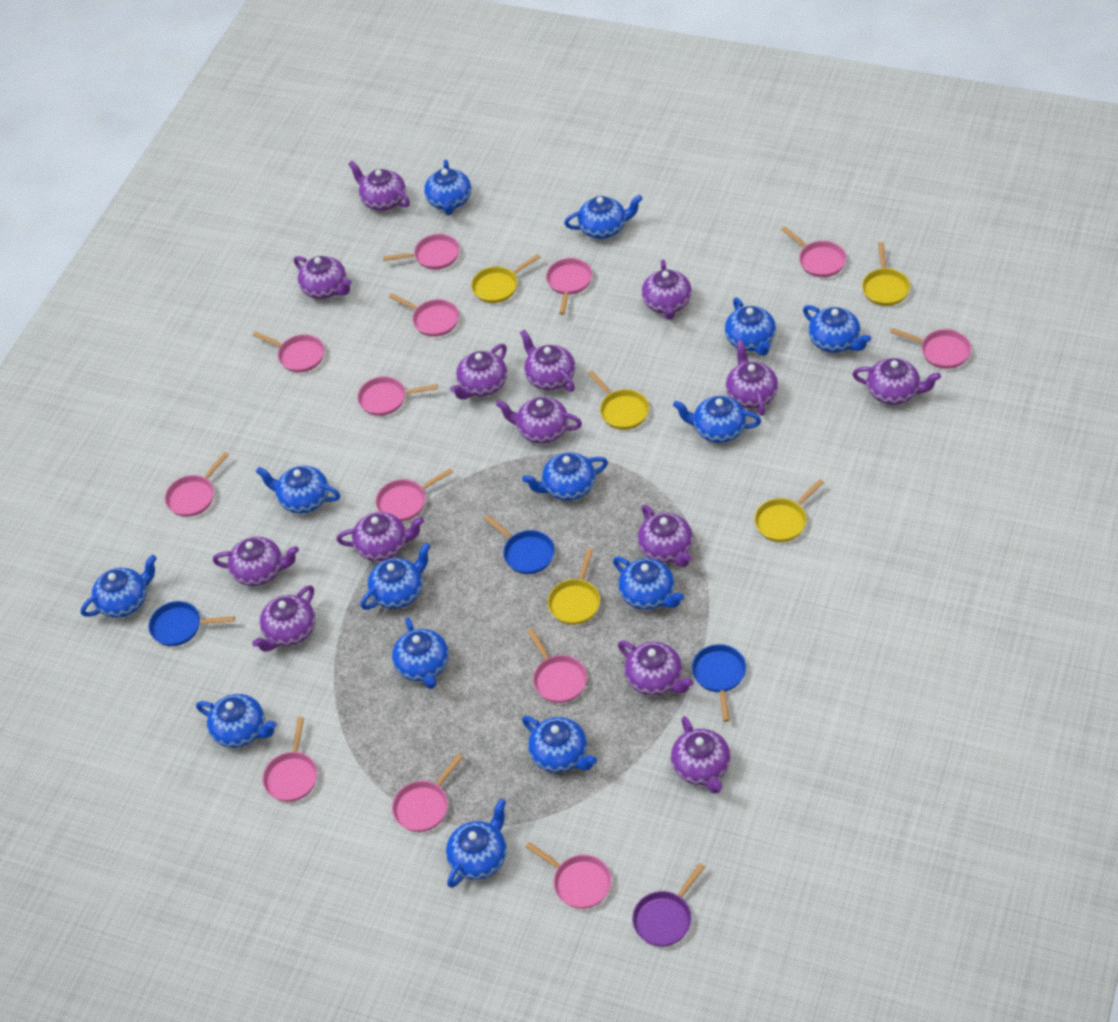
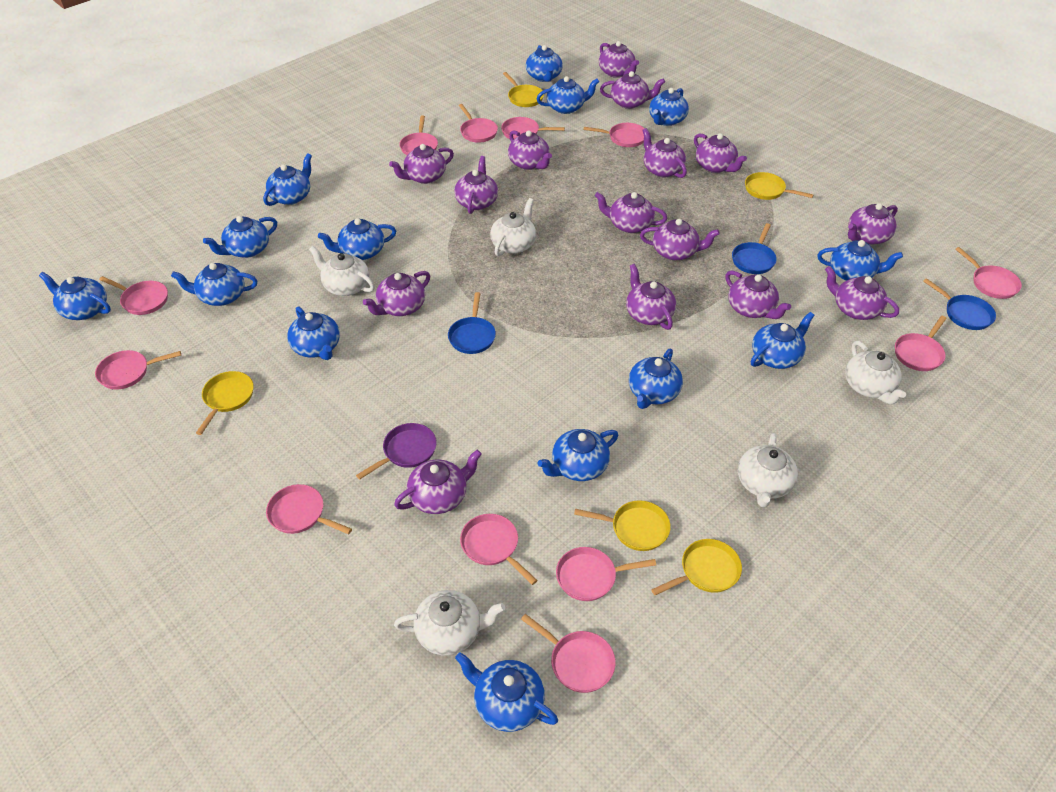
pink pan: 13 -> 12
purple teapot: 14 -> 15
white teapot: 0 -> 5

